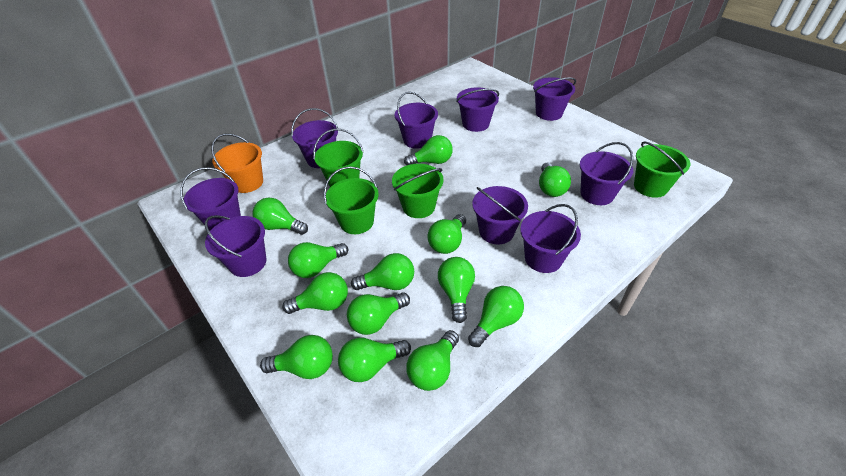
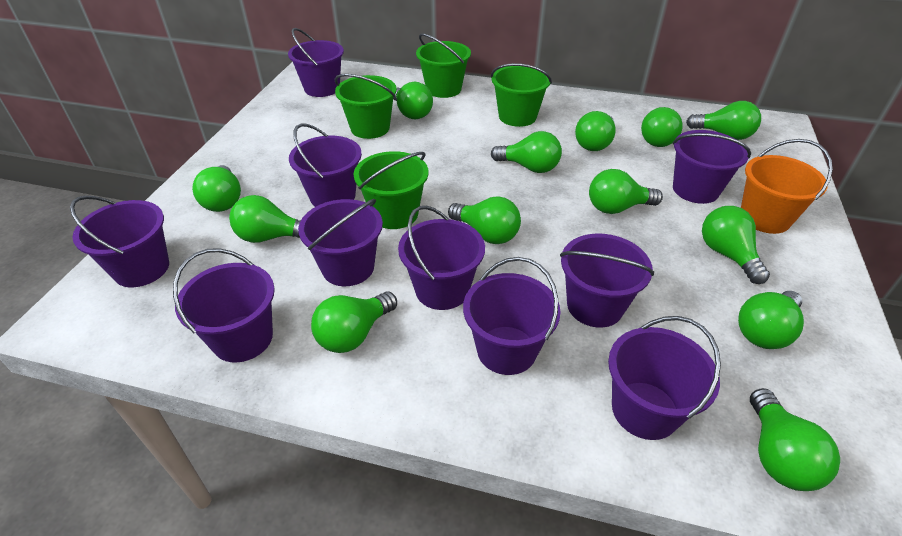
purple bucket: 9 -> 10

